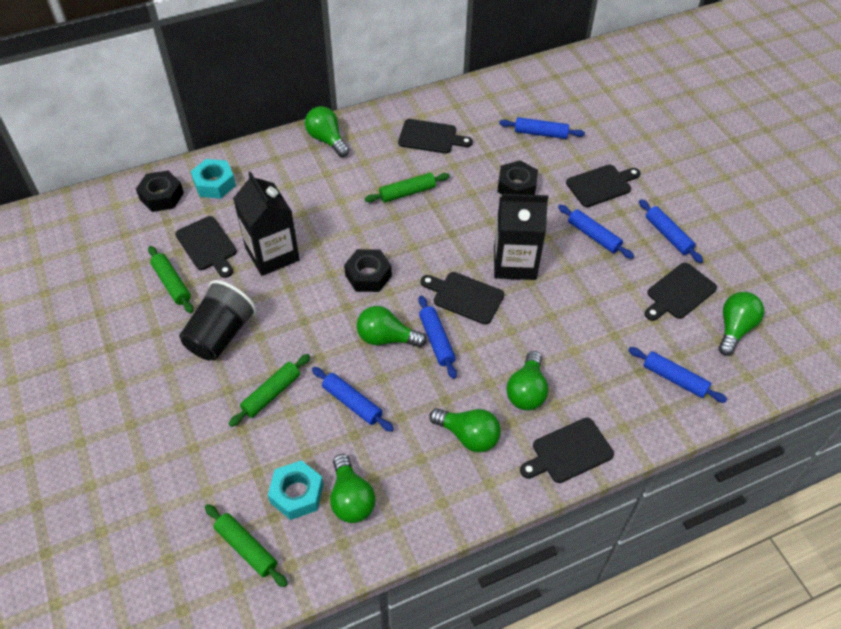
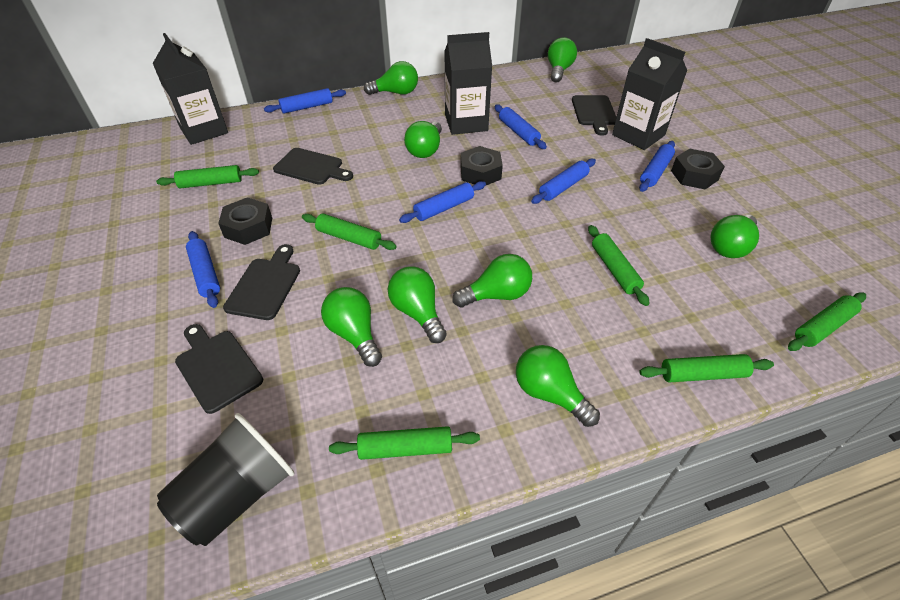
black carton: 2 -> 3
black cutting board: 6 -> 4
green light bulb: 6 -> 8
green rolling pin: 4 -> 6
turquoise nut: 2 -> 0

